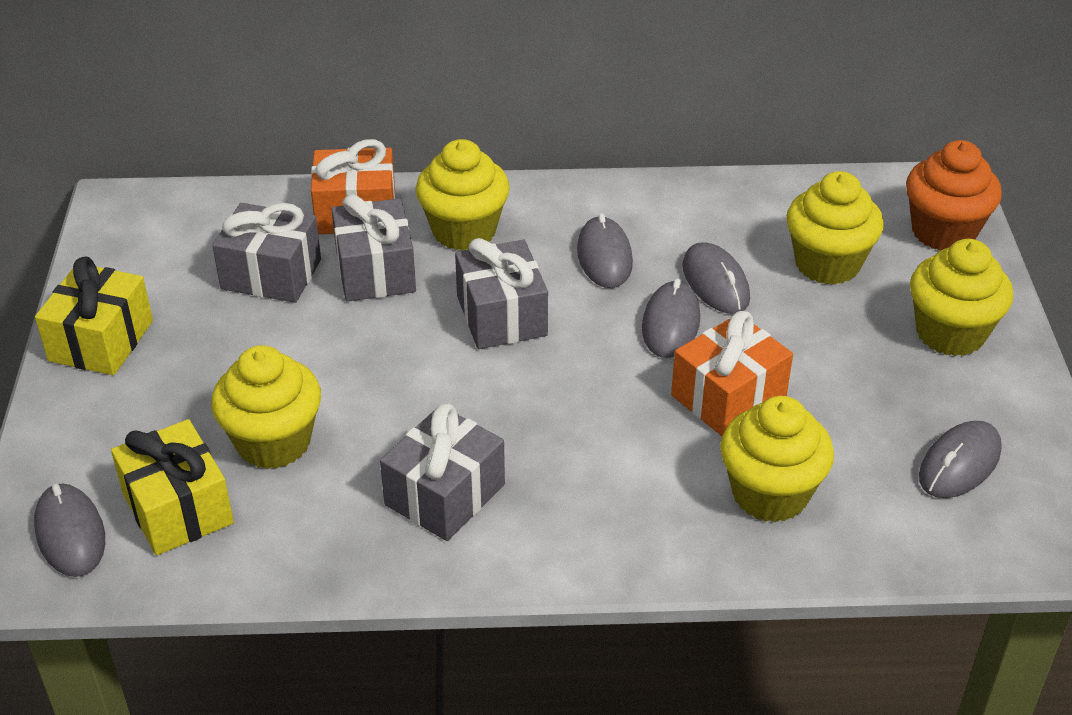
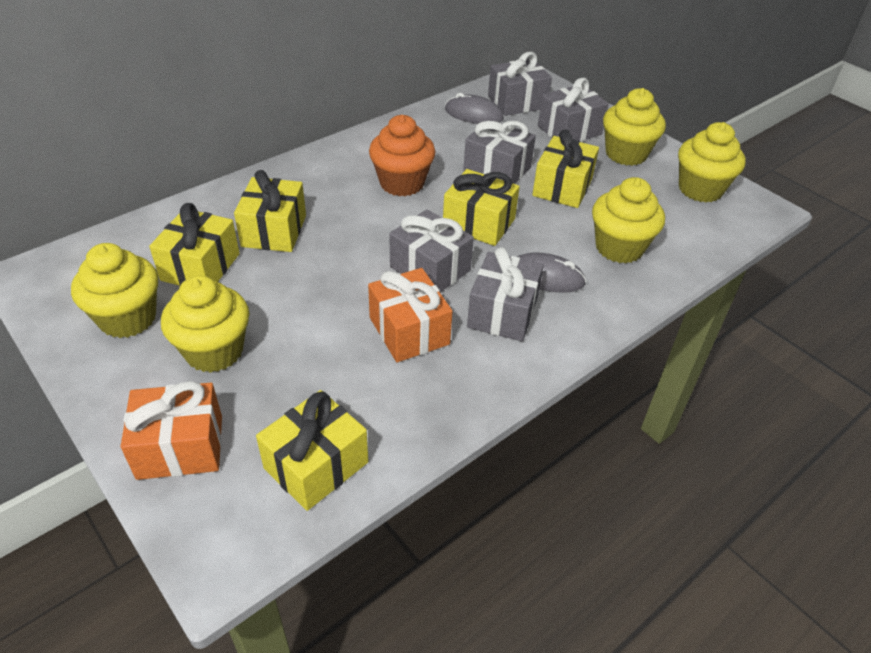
grey gift: 4 -> 5
grey mouse: 5 -> 2
yellow gift: 2 -> 5

